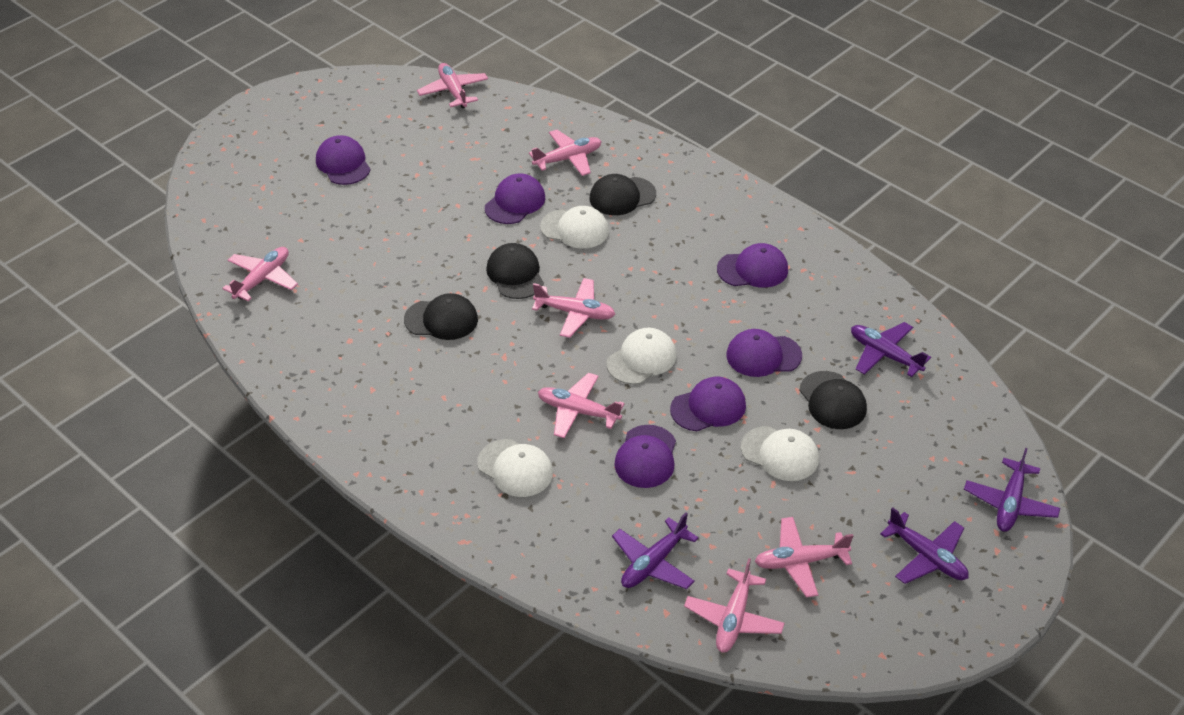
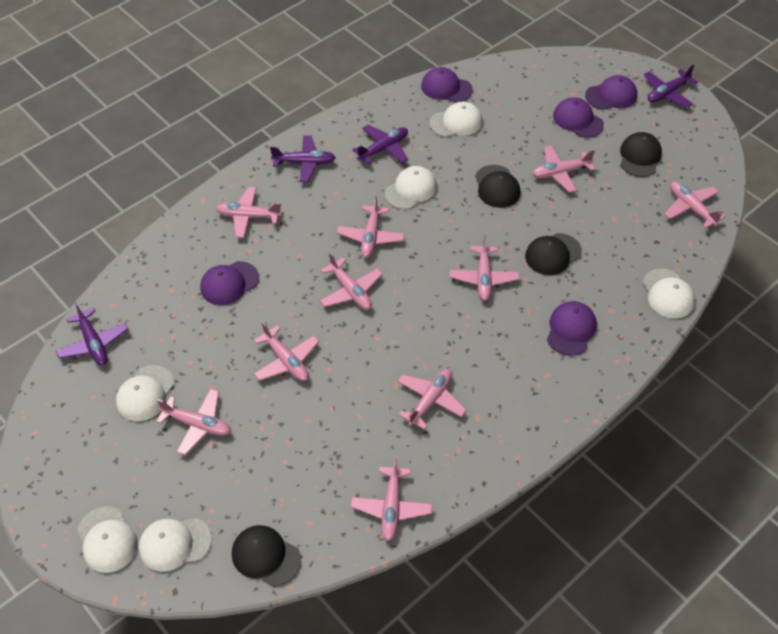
pink plane: 7 -> 10
purple cap: 6 -> 5
white cap: 4 -> 6

